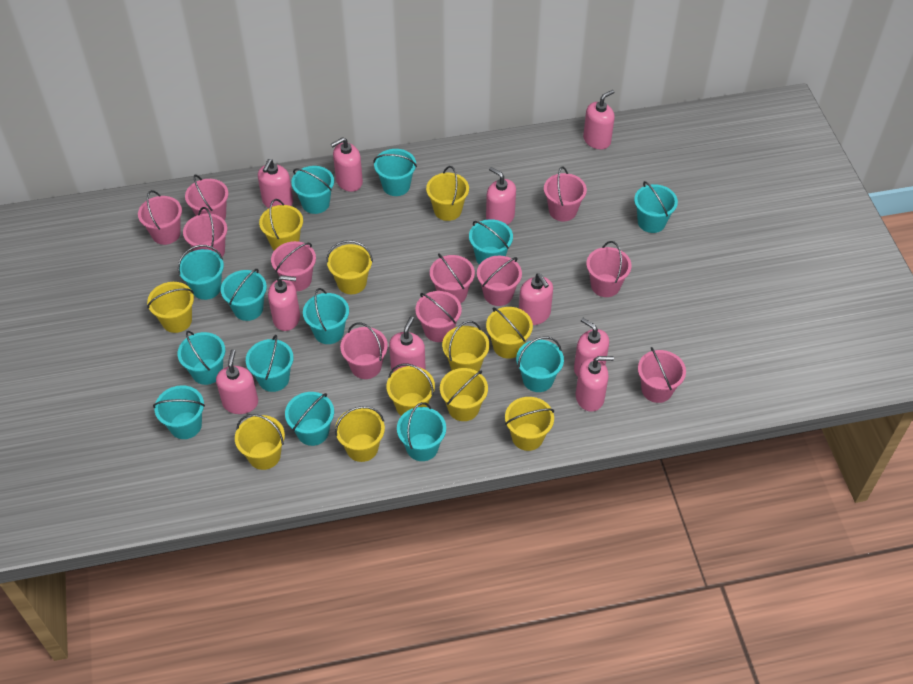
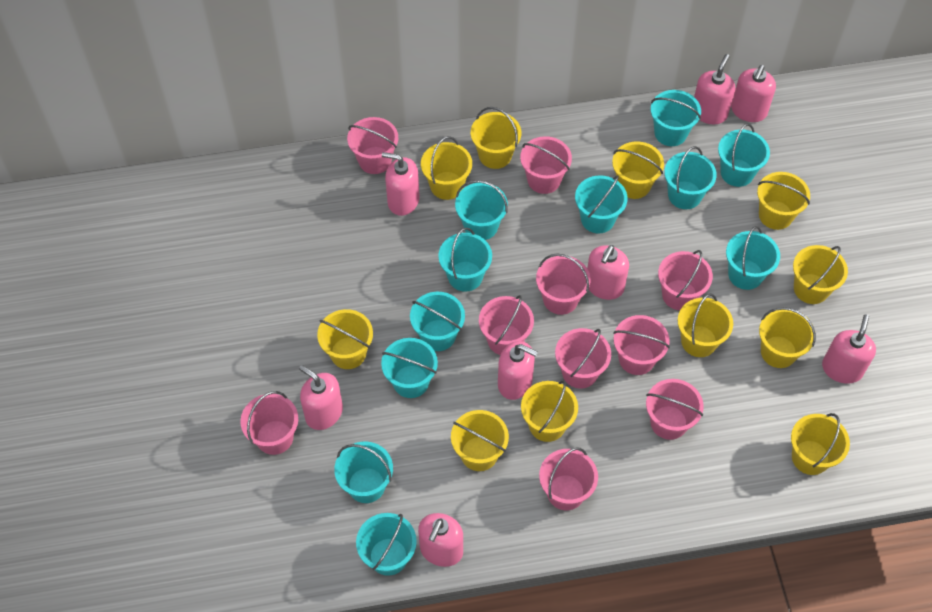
pink bucket: 11 -> 10
pink soap dispenser: 10 -> 8
turquoise bucket: 13 -> 11

